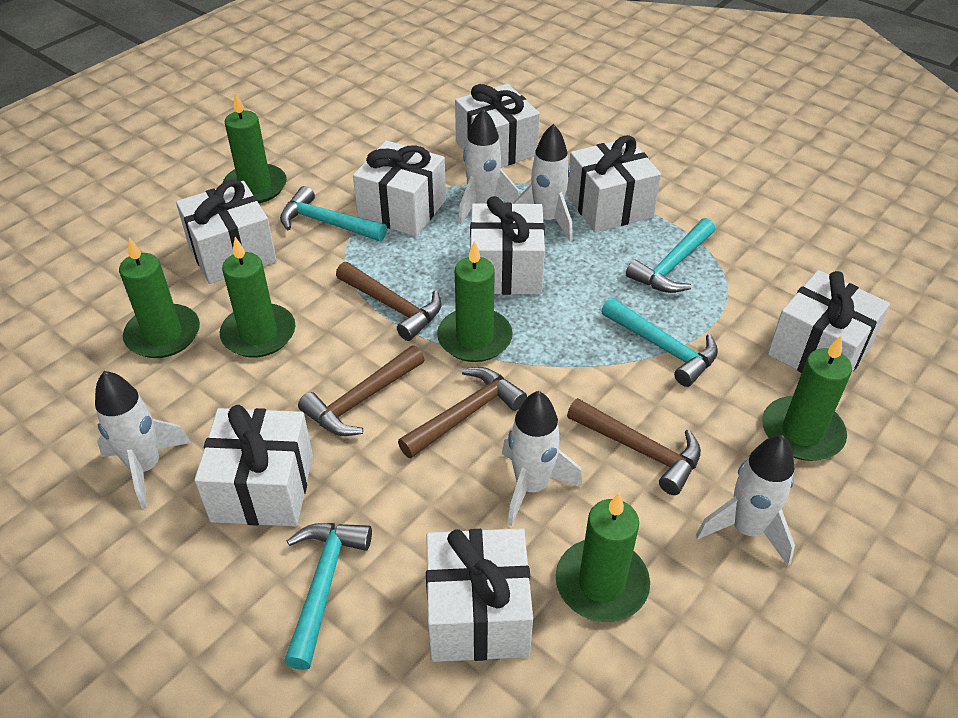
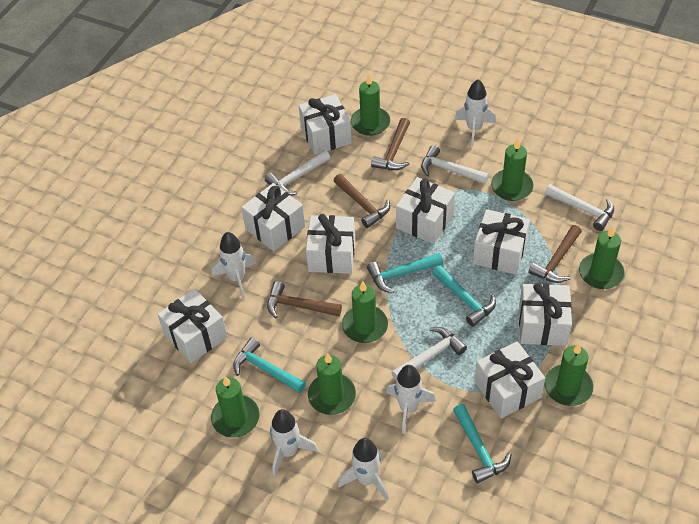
green candle: 6 -> 7
white hammer: 0 -> 4

